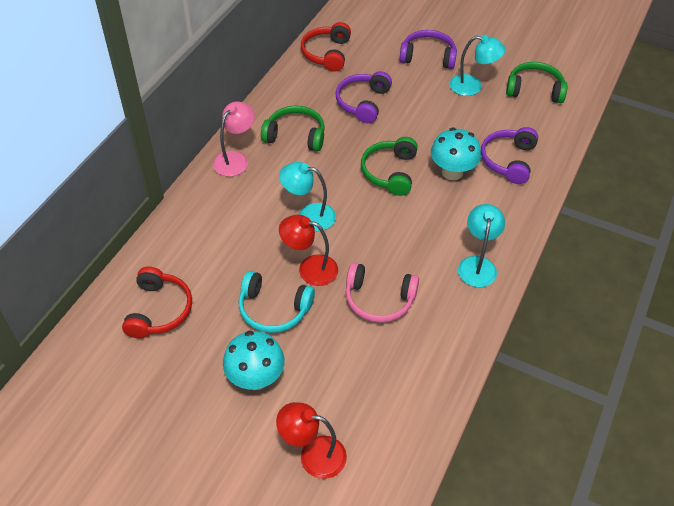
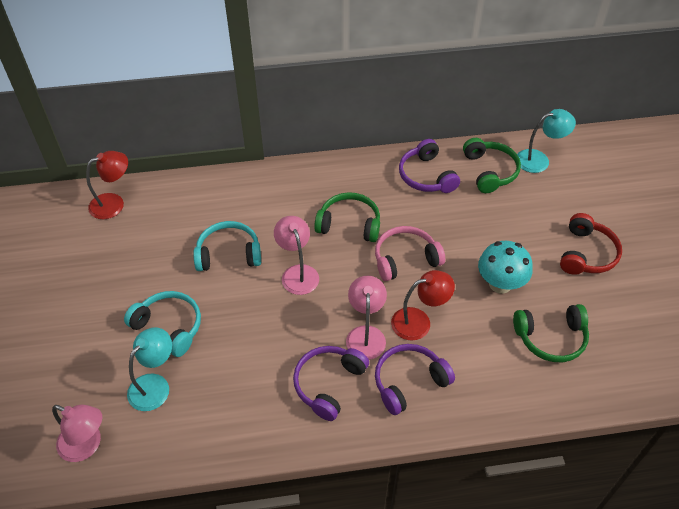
pink lamp: 1 -> 3
red headphones: 2 -> 1
turquoise headphones: 1 -> 2
turquoise lamp: 3 -> 2
turquoise mushroom: 2 -> 1

